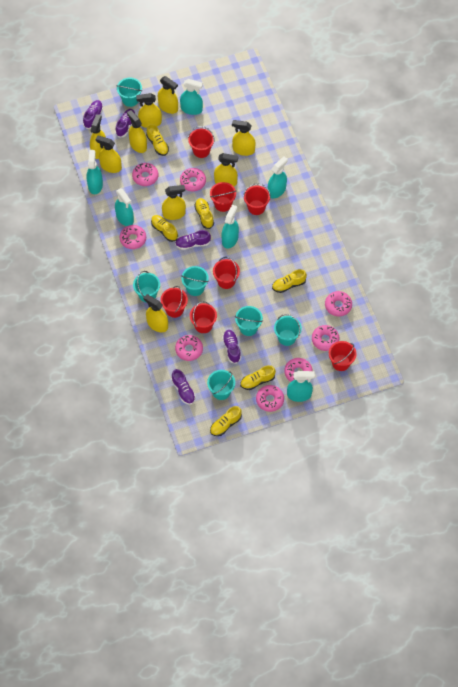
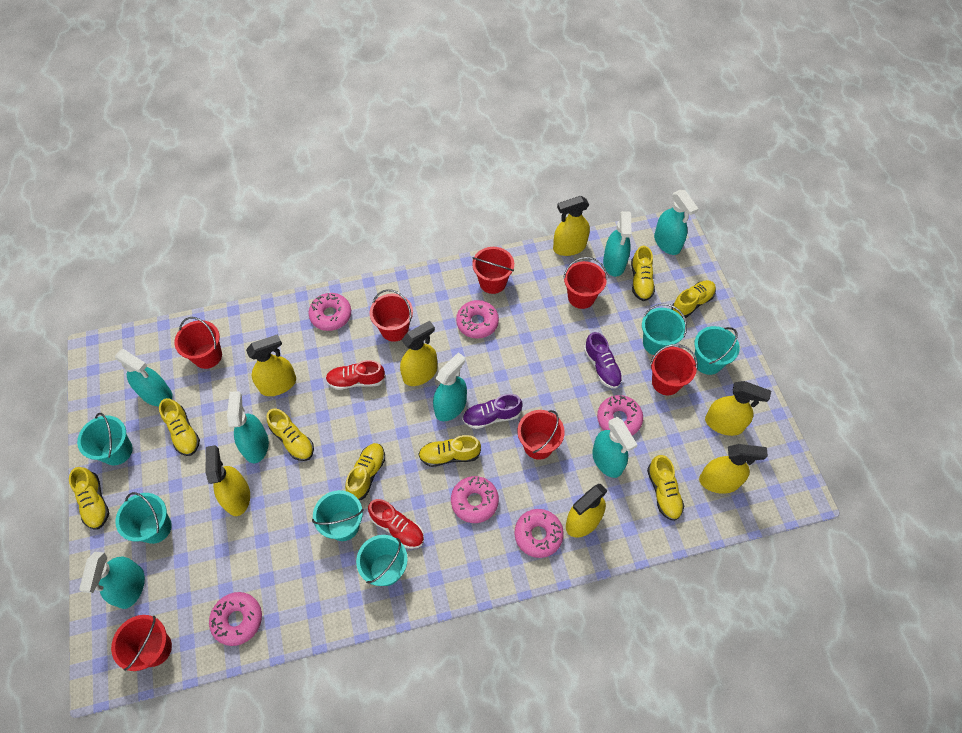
pink donut: 8 -> 6
purple shoe: 5 -> 2
red shoe: 0 -> 2
turquoise spray bottle: 6 -> 7
yellow shoe: 6 -> 8
yellow spray bottle: 9 -> 7

